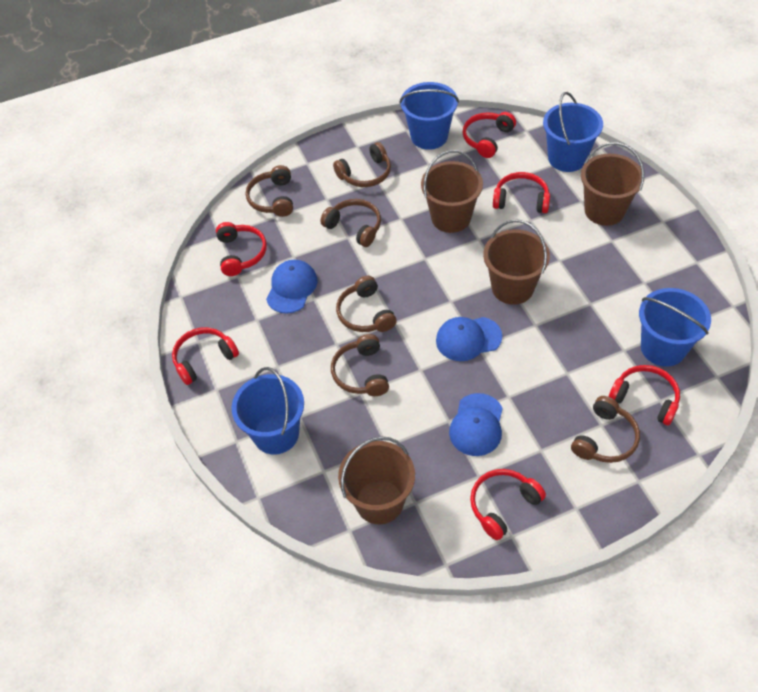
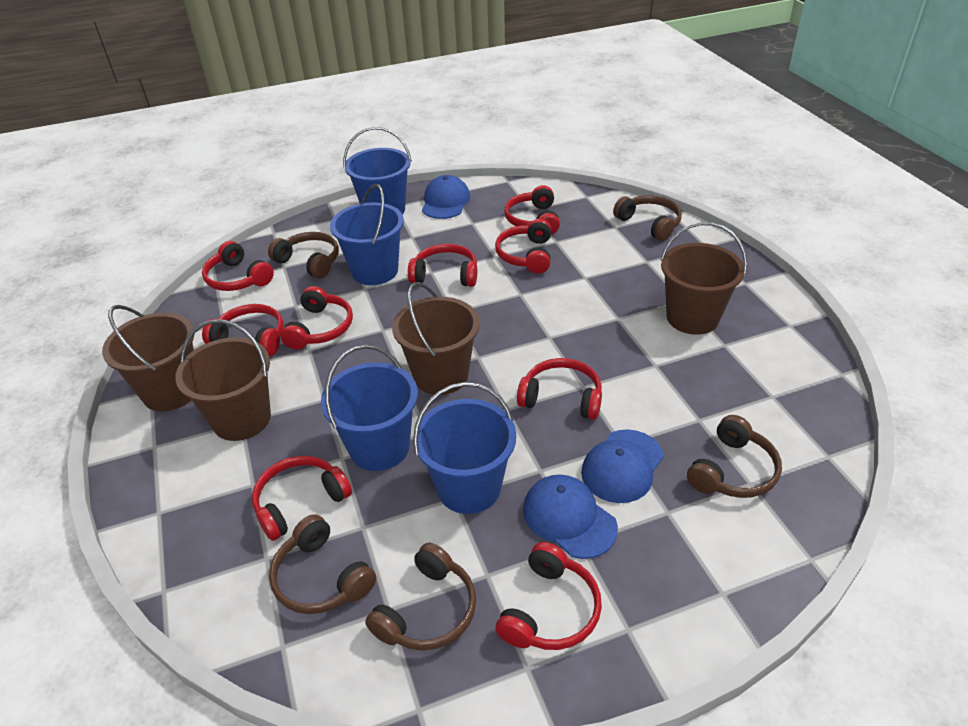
brown headphones: 6 -> 5
red headphones: 6 -> 9

